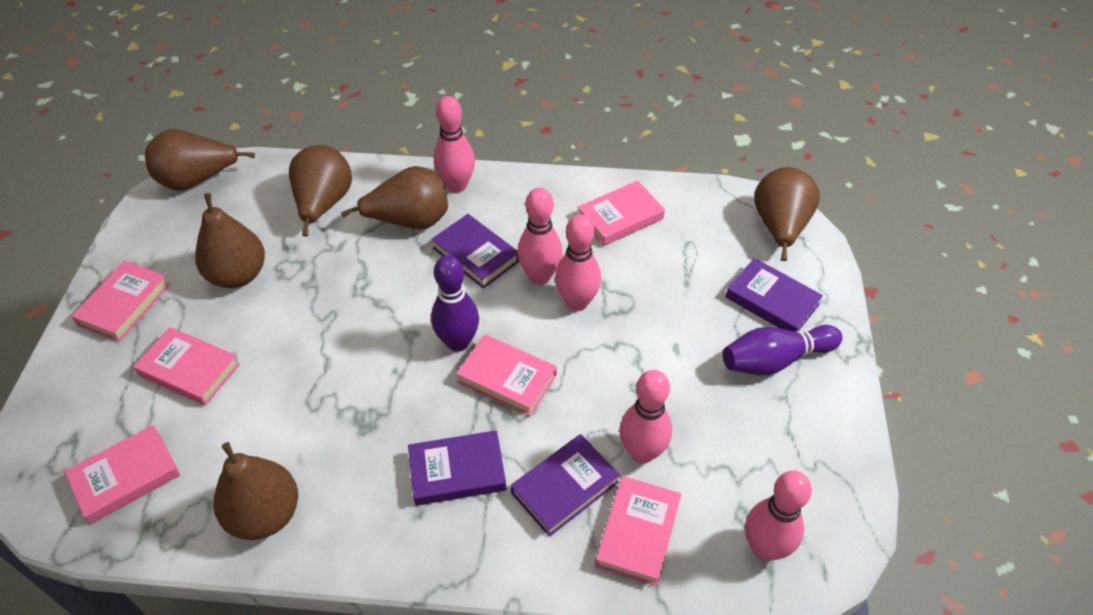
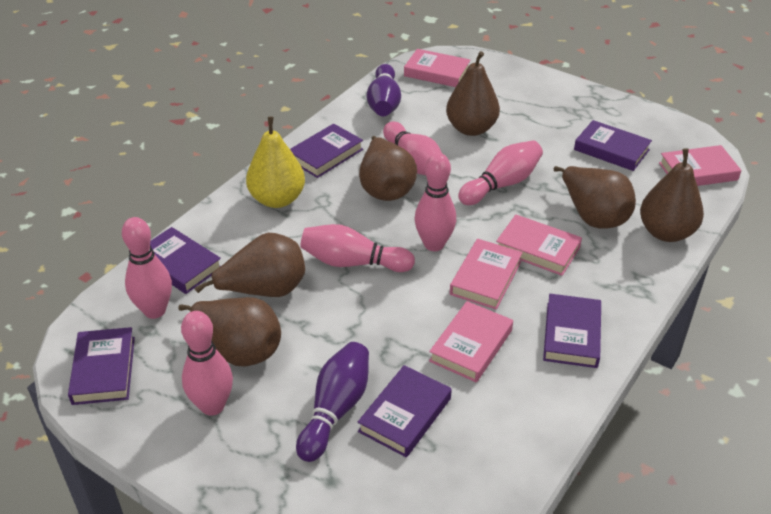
pink book: 6 -> 5
pink bowling pin: 5 -> 6
purple book: 4 -> 6
yellow pear: 0 -> 1

